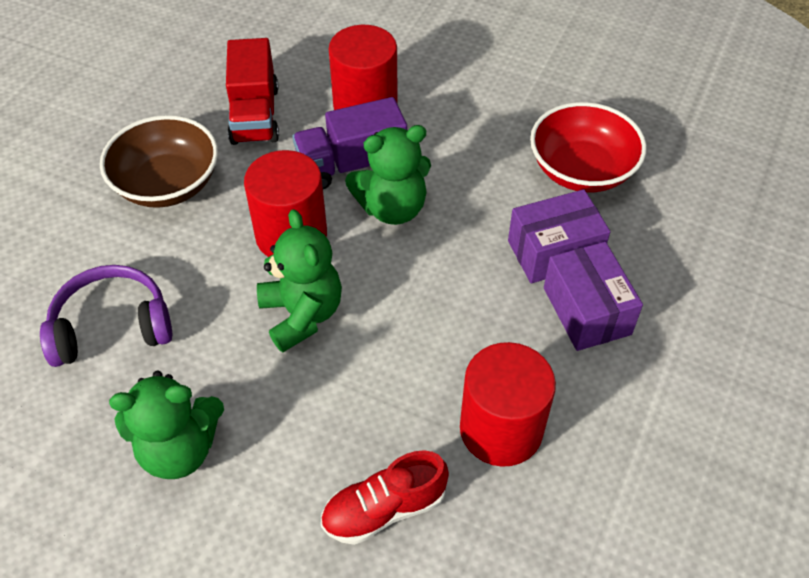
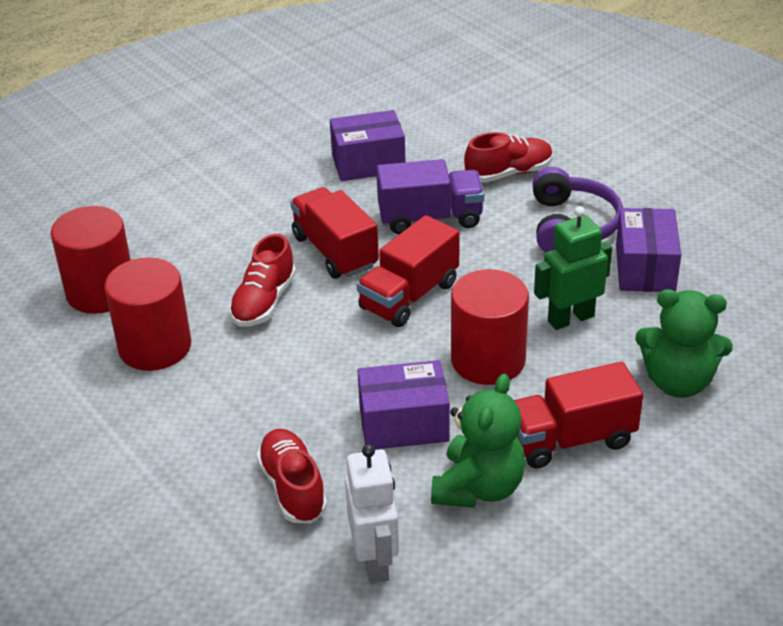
brown bowl: 1 -> 0
green robot: 0 -> 1
green teddy bear: 3 -> 2
purple box: 2 -> 3
red bowl: 1 -> 0
red shoe: 1 -> 3
red truck: 1 -> 3
white robot: 0 -> 1

